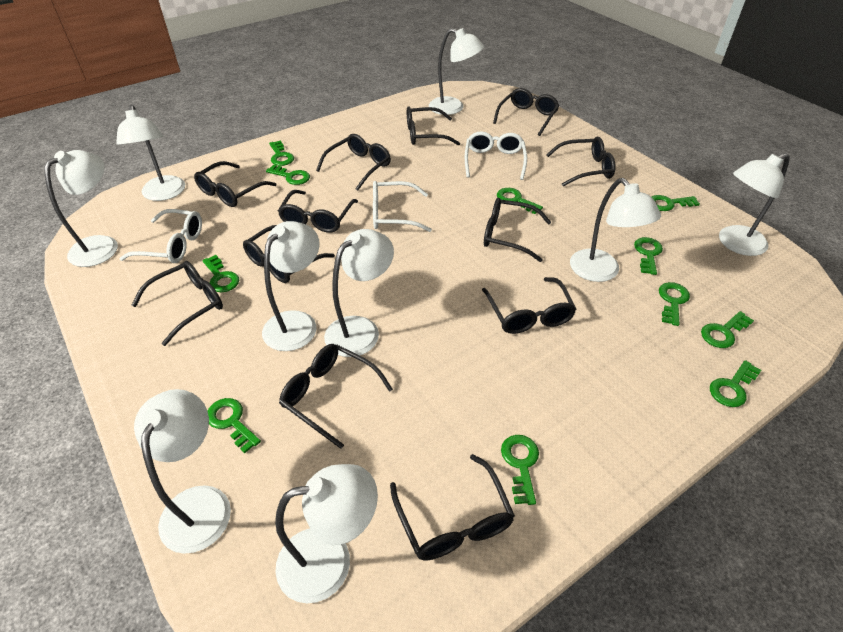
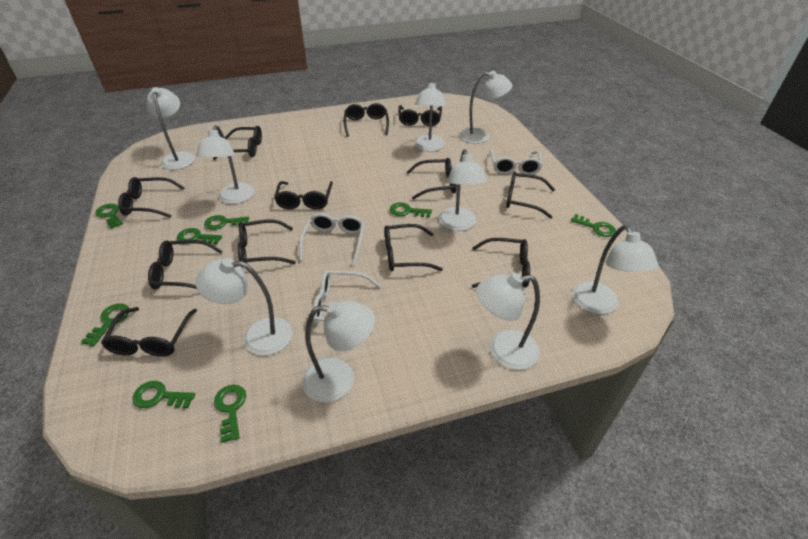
green key: 11 -> 8

